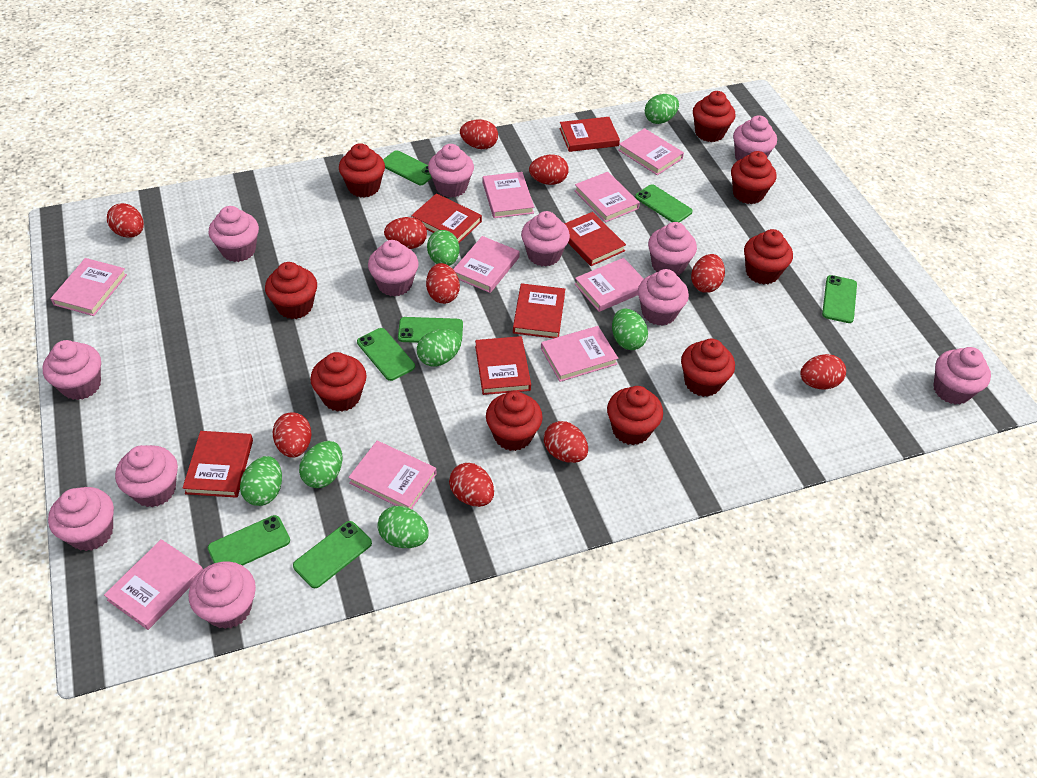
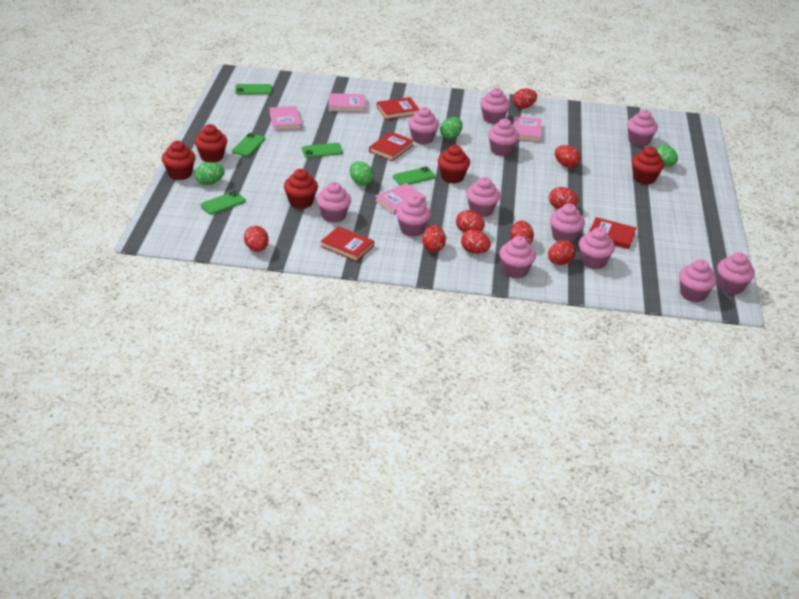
green egg: 7 -> 4
green phone: 7 -> 5
pink book: 9 -> 4
red book: 6 -> 4
red cupcake: 9 -> 5
red egg: 10 -> 9

